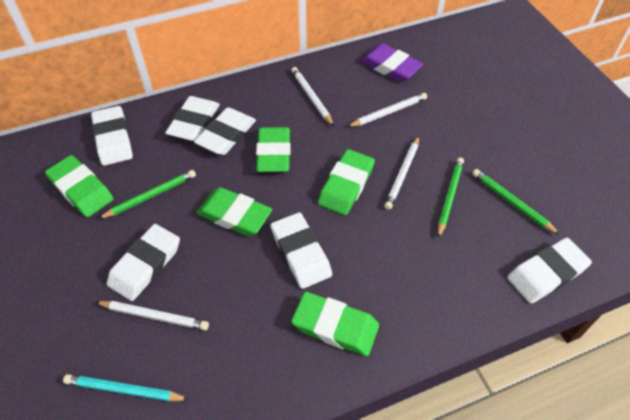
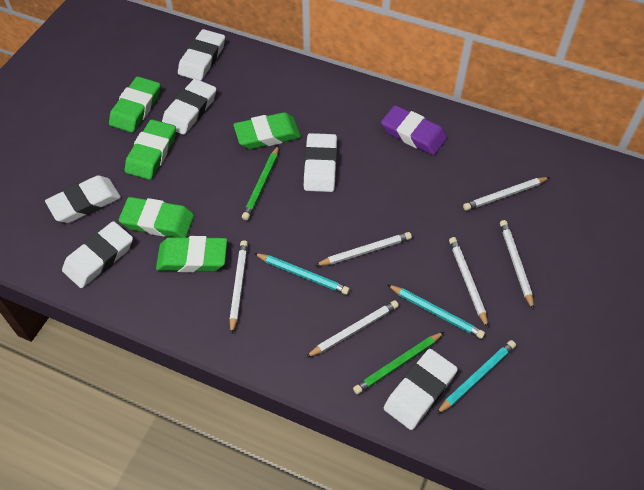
green pencil: 3 -> 2
turquoise pencil: 1 -> 3
white pencil: 4 -> 6

